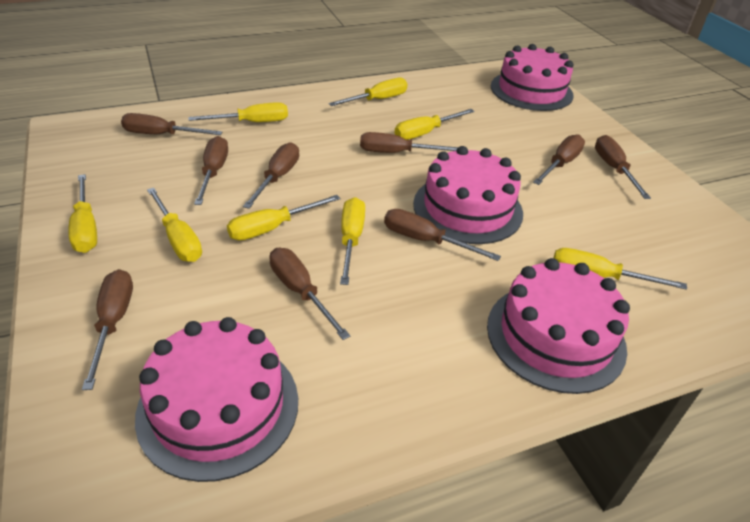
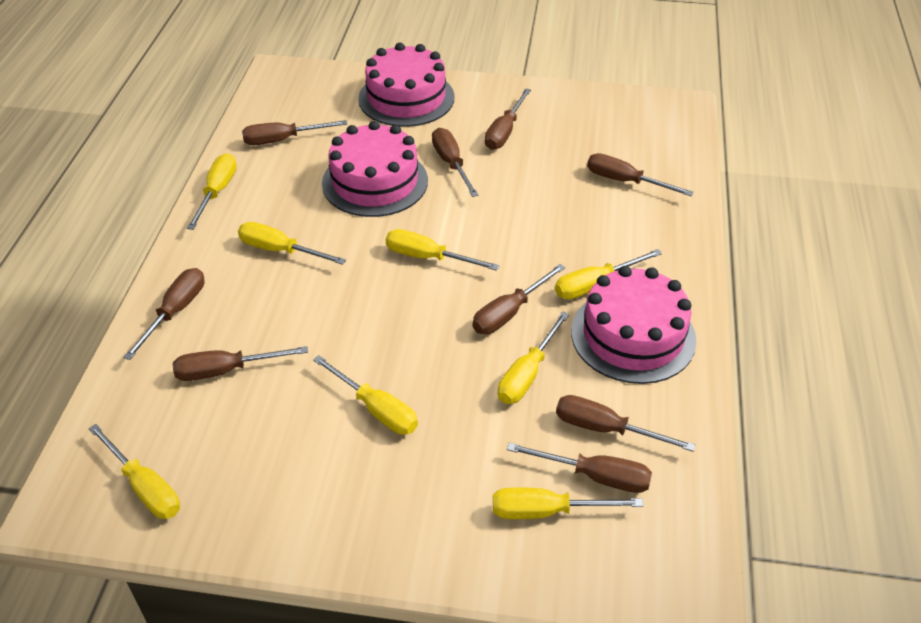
pink cake: 4 -> 3

